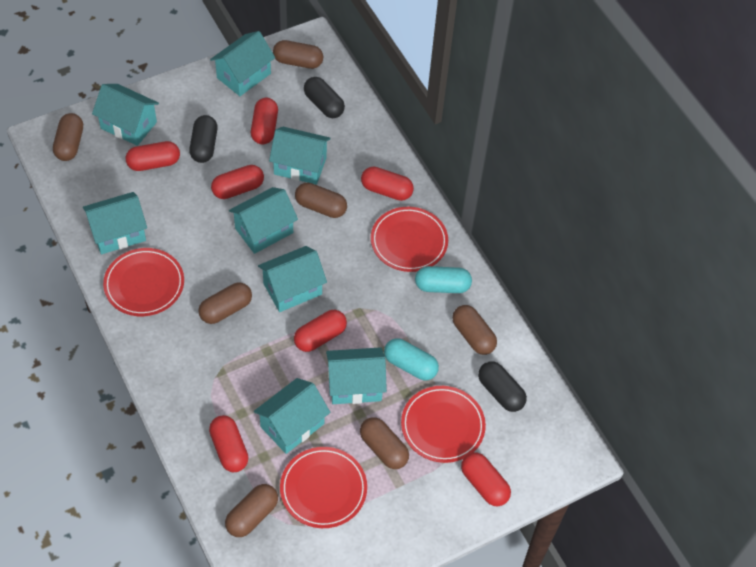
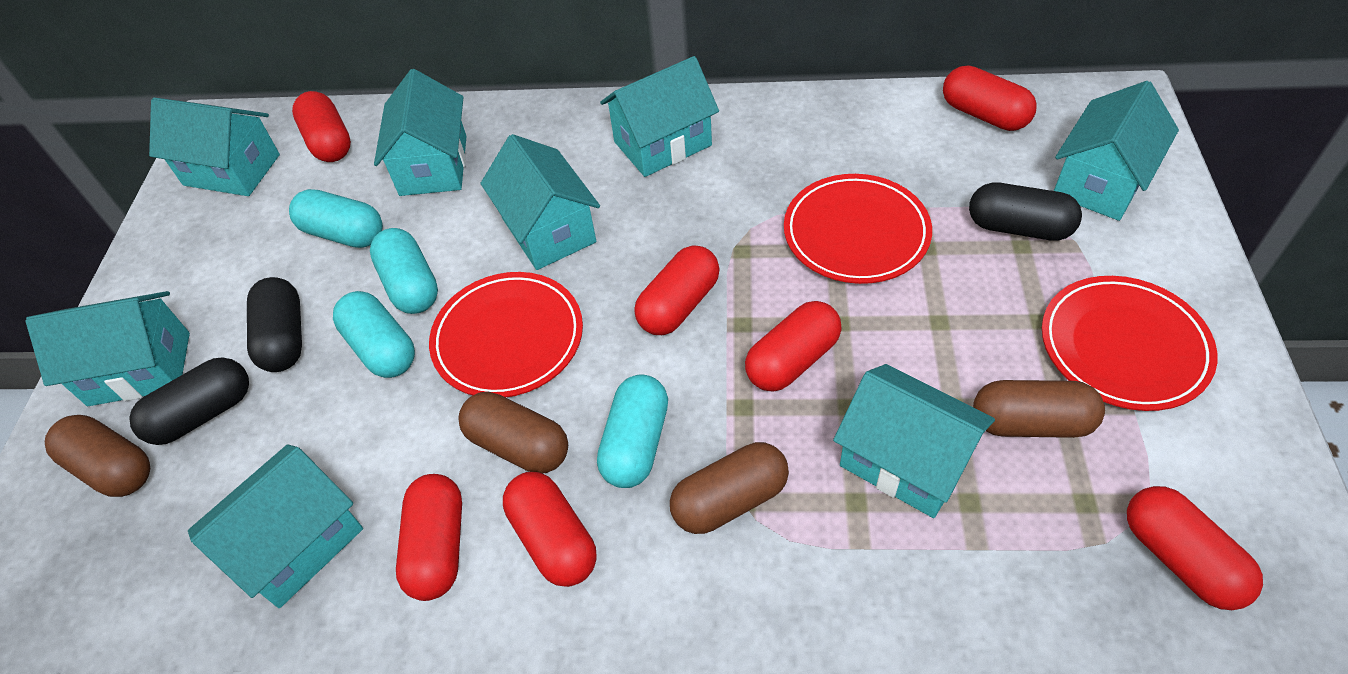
brown capsule: 7 -> 4
red plate: 4 -> 3
turquoise capsule: 2 -> 4

